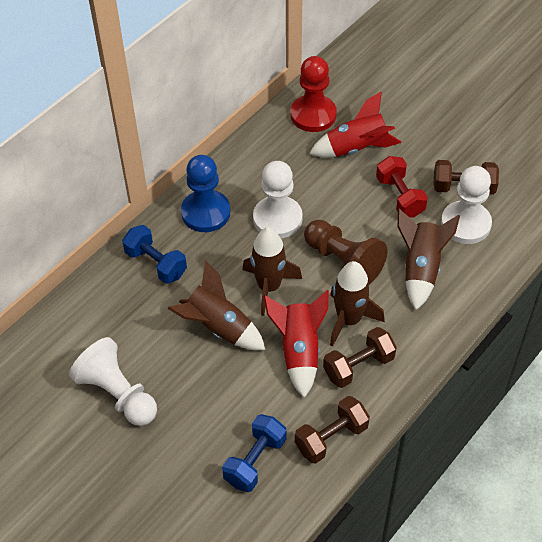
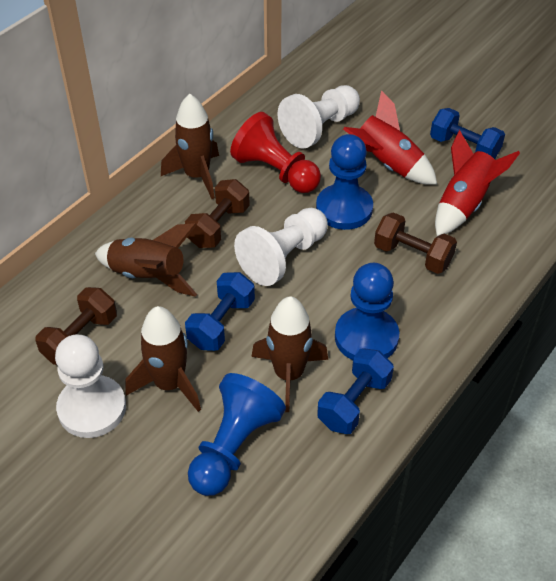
blue dumbbell: 2 -> 3
blue pawn: 1 -> 3
brown pawn: 1 -> 0
red dumbbell: 1 -> 0

